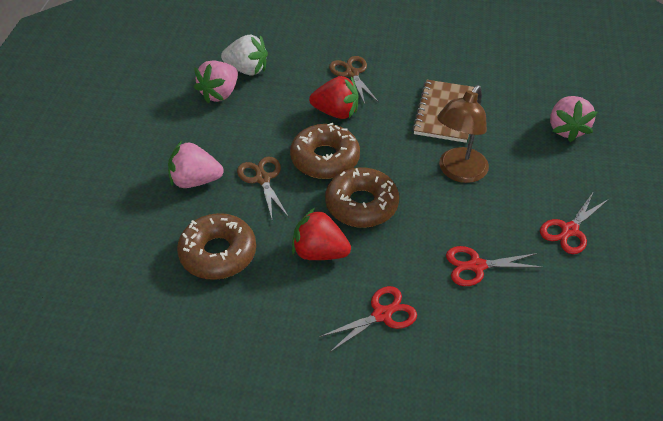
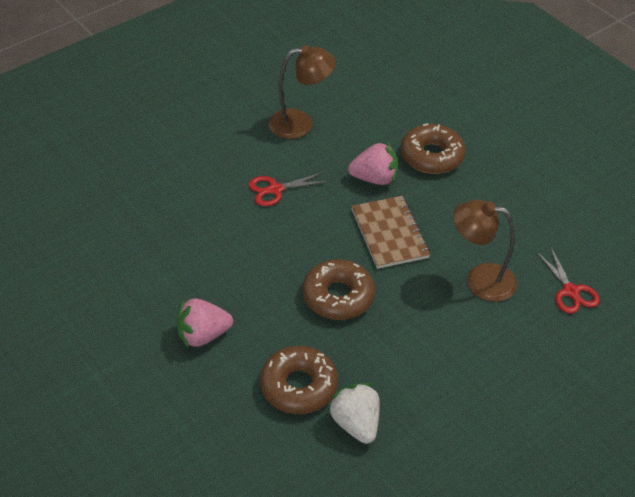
brown lamp: 1 -> 2
brown scissors: 2 -> 0
pink strawberry: 3 -> 2
red scissors: 3 -> 2
red strawberry: 2 -> 0

